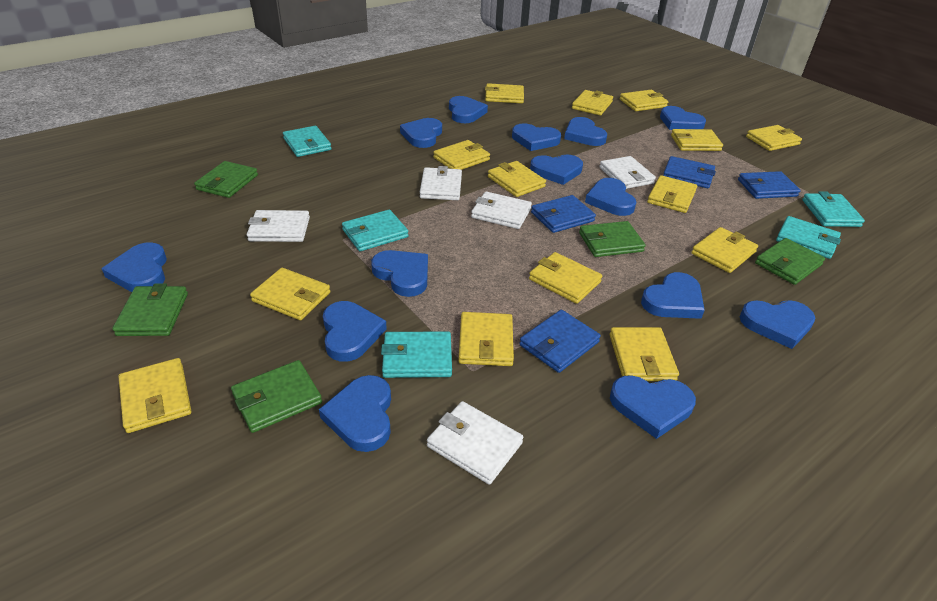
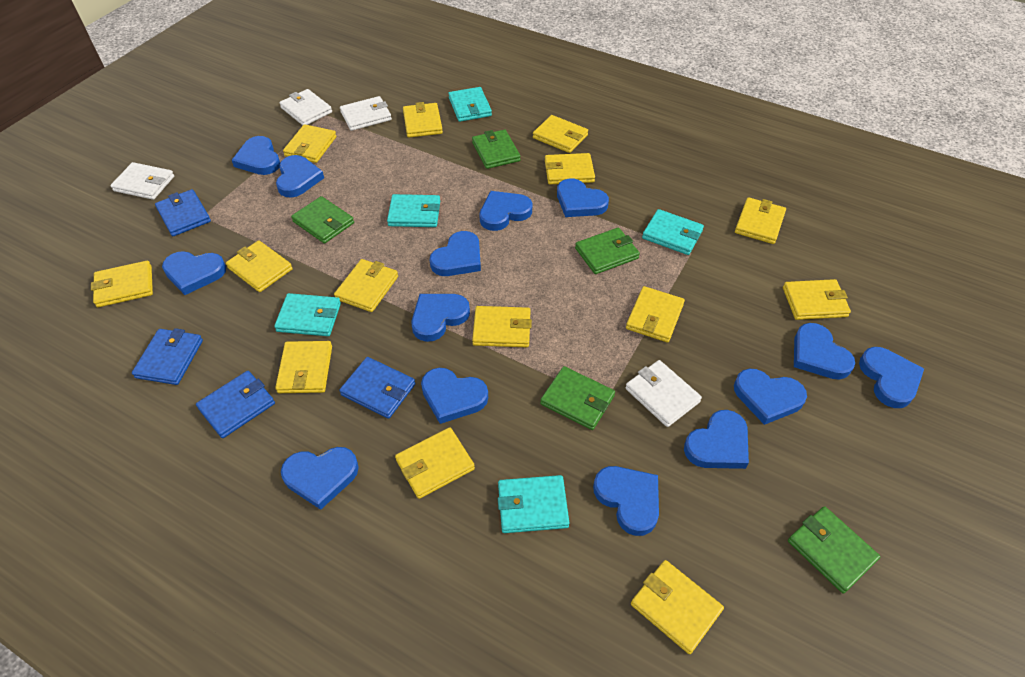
white wallet: 5 -> 4

